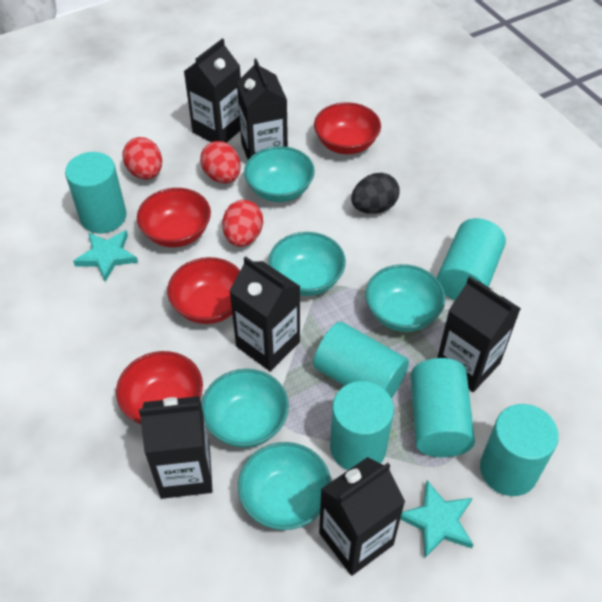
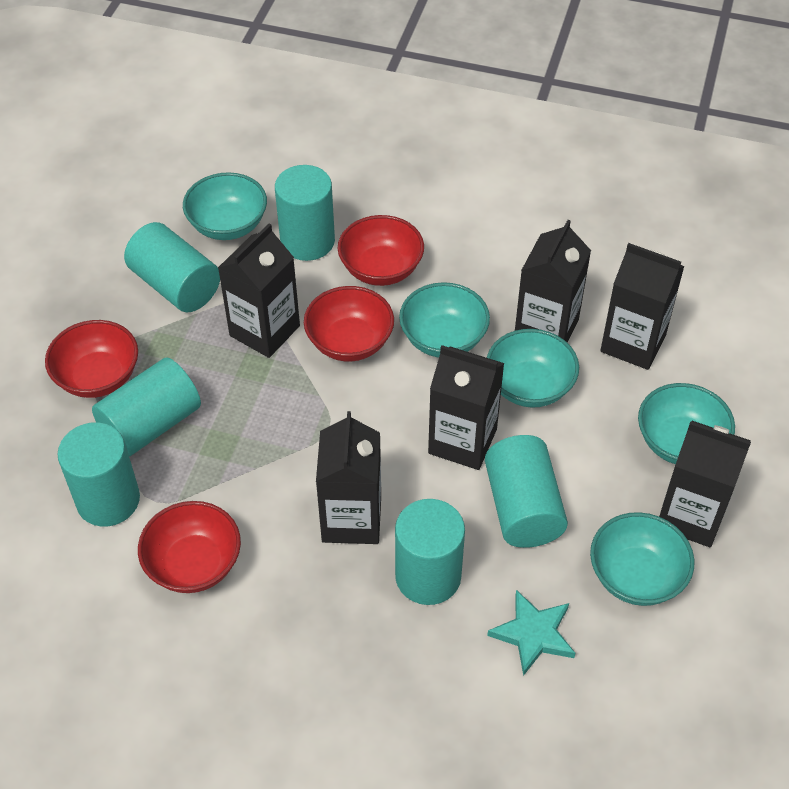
black egg: 1 -> 0
red egg: 3 -> 0
turquoise star: 2 -> 1

